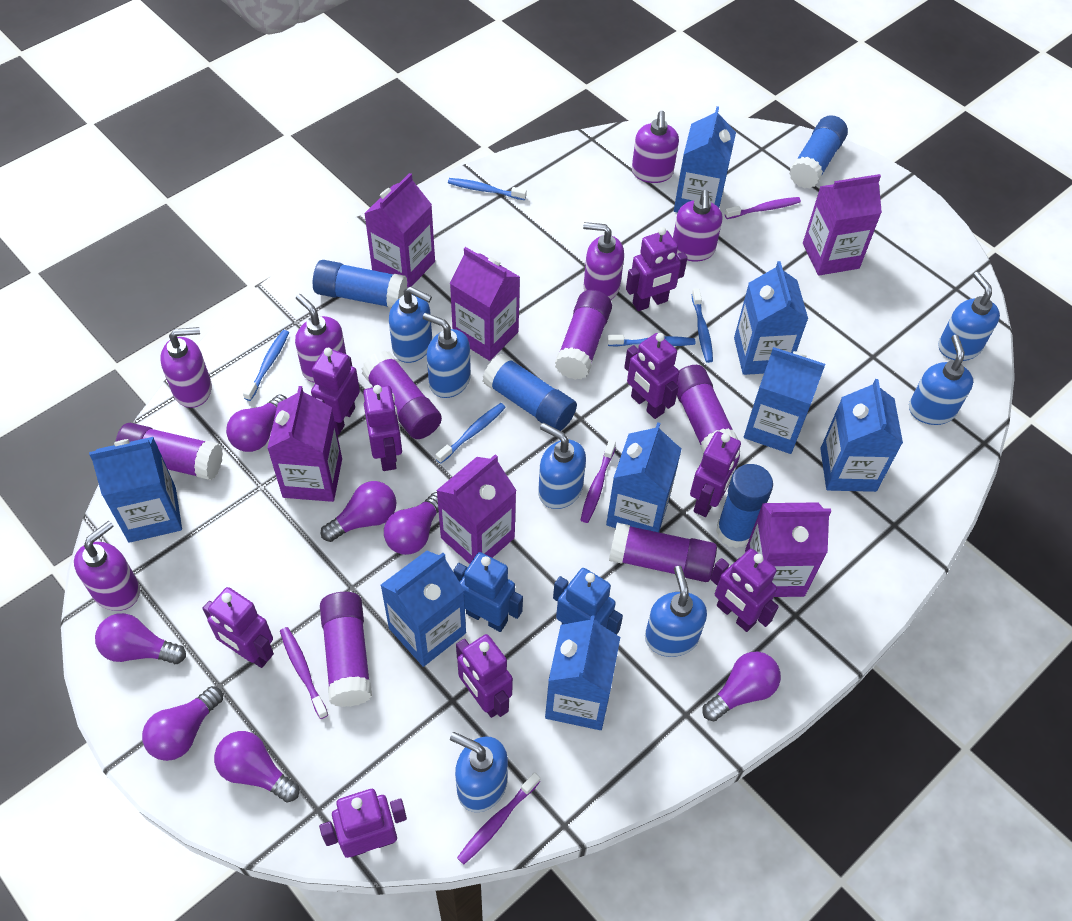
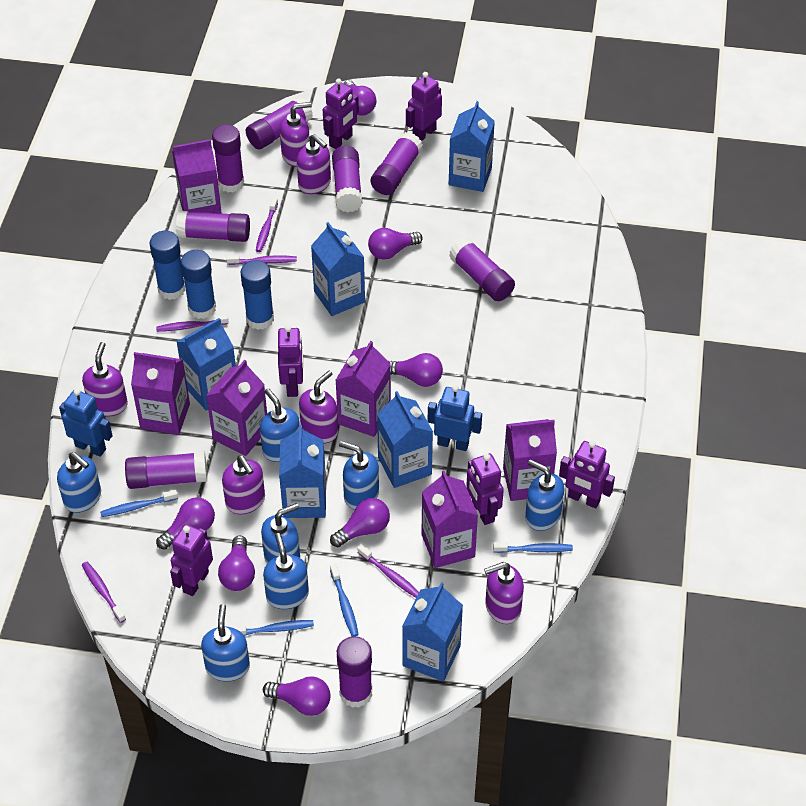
blue carton: 8 -> 6
blue glue stick: 4 -> 3
blue toothbrush: 5 -> 4
purple glue stick: 6 -> 8
purple robot: 9 -> 6
purple toothbrush: 4 -> 5

